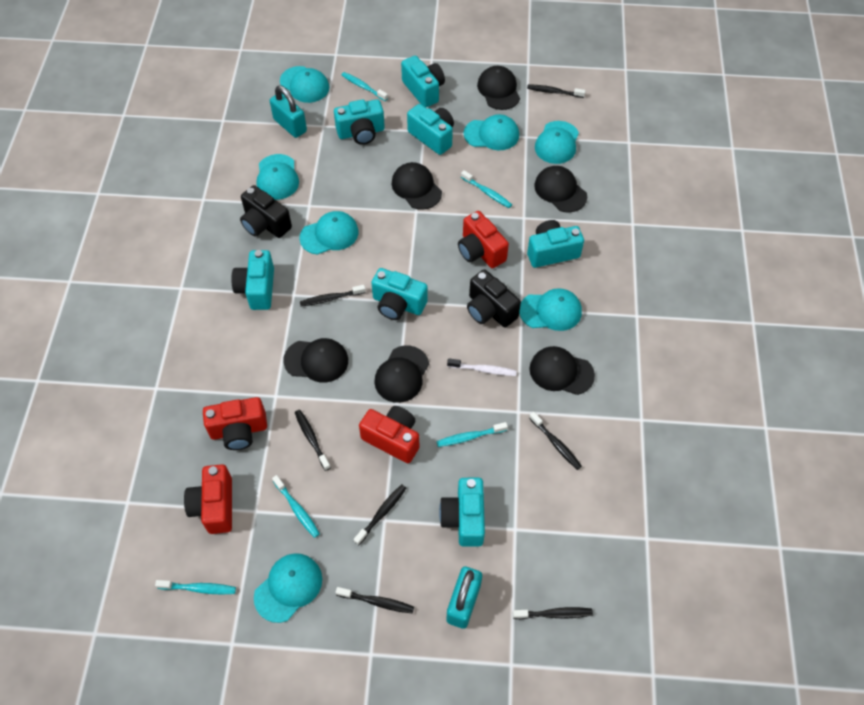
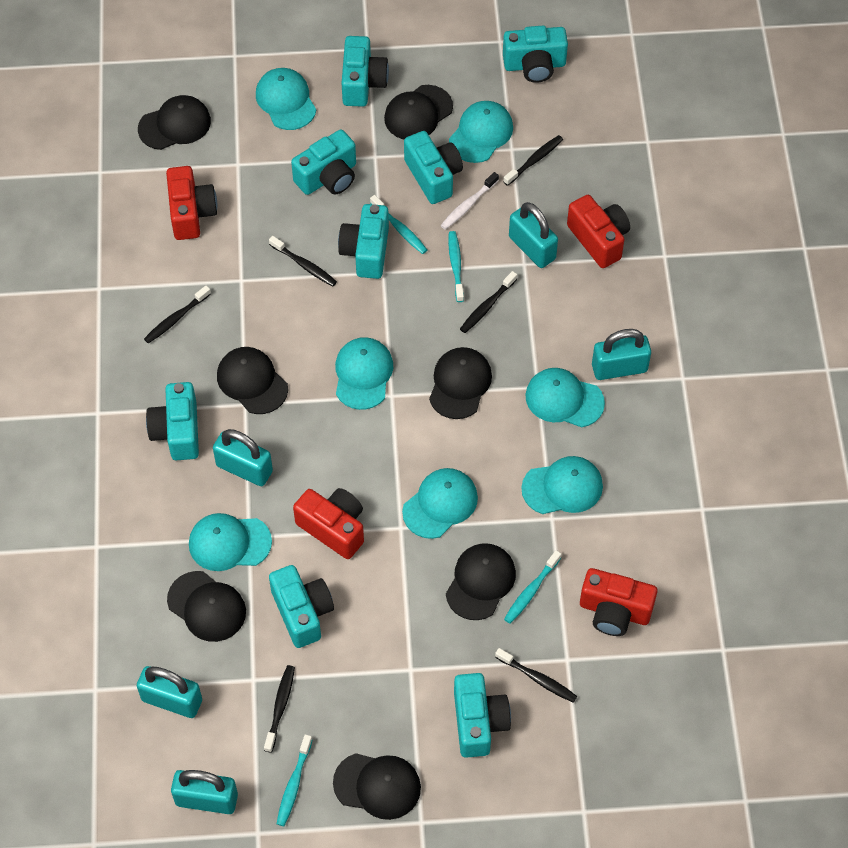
black camera: 2 -> 0
black cap: 6 -> 7
black toothbrush: 7 -> 6
turquoise camera: 7 -> 8
turquoise padlock: 2 -> 5
turquoise toothbrush: 5 -> 4

